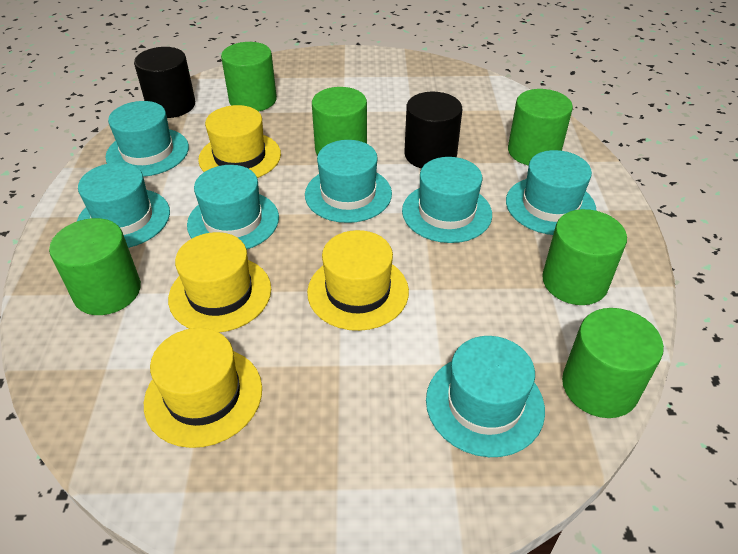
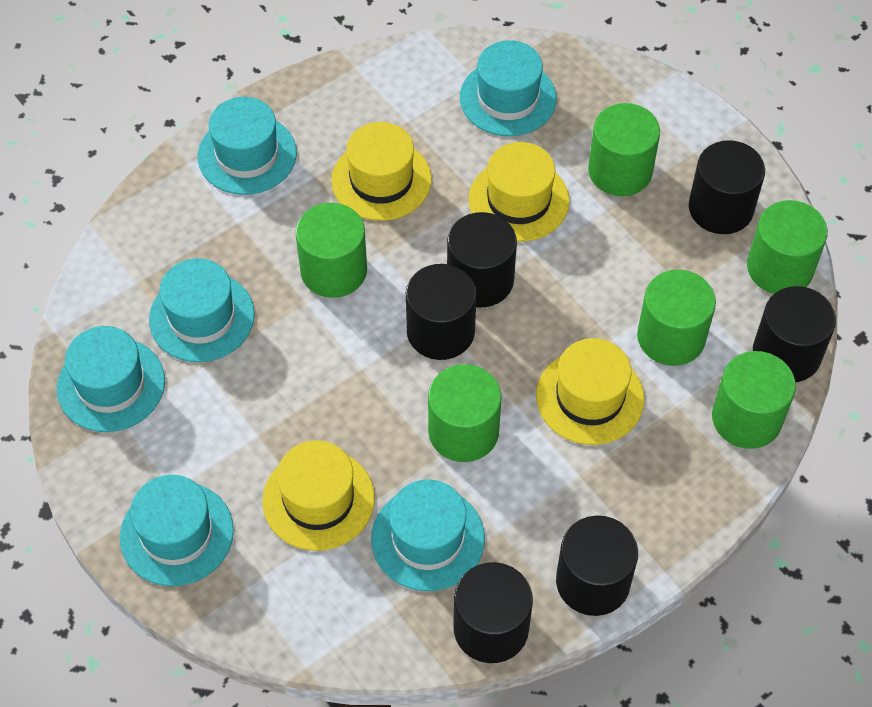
black cylinder: 2 -> 6
turquoise hat: 7 -> 6

